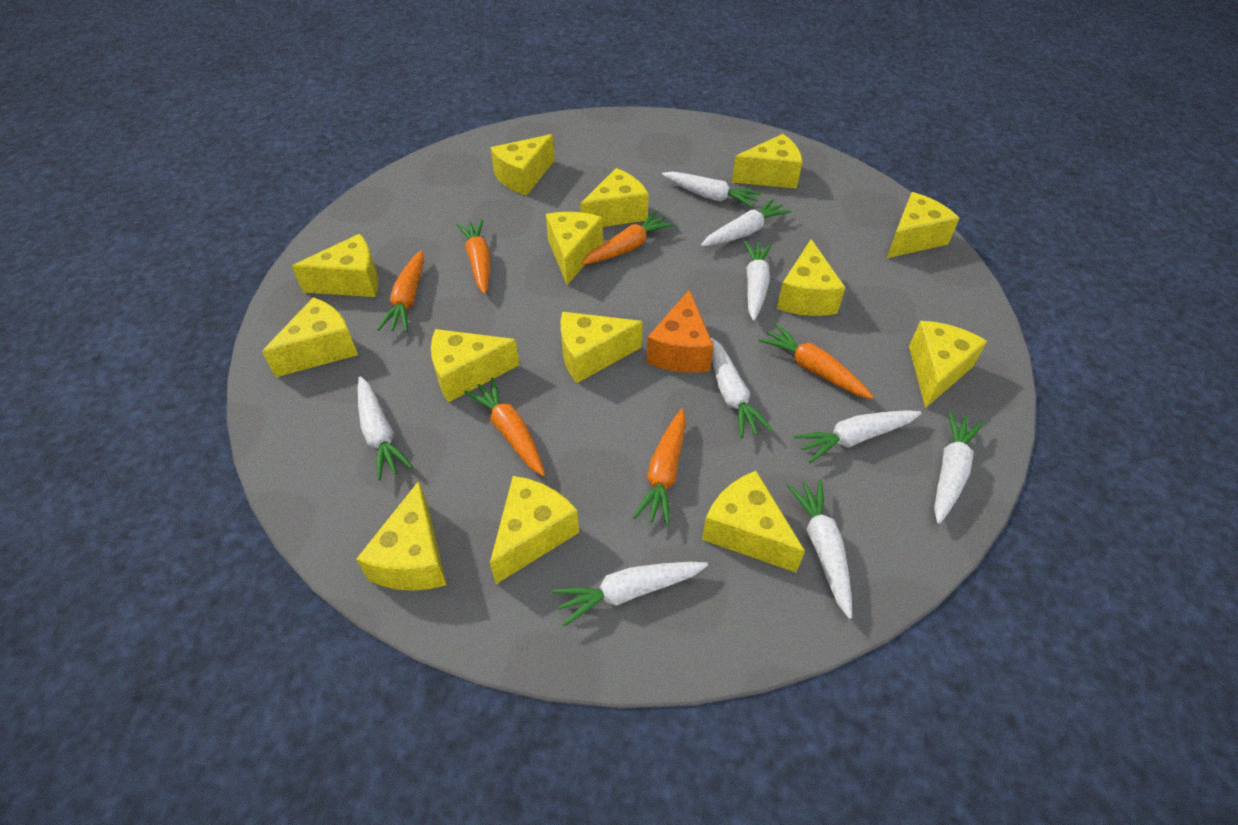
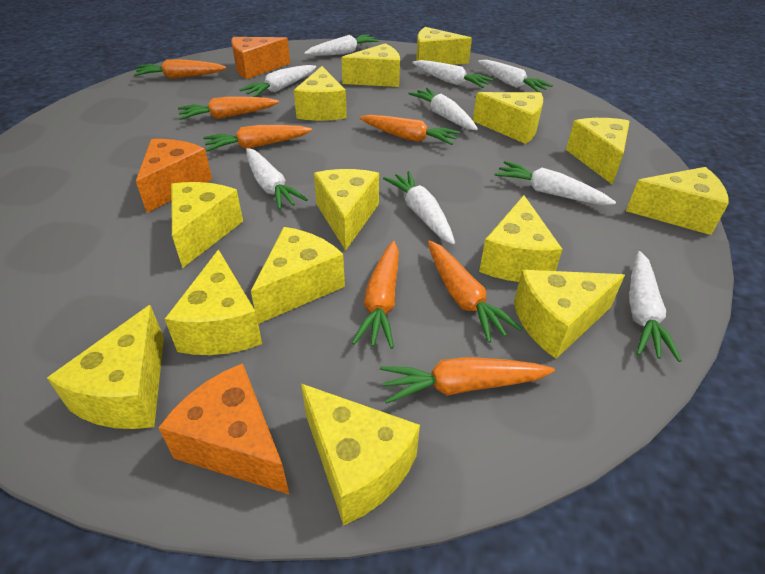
orange carrot: 6 -> 7
orange cheese: 1 -> 3

